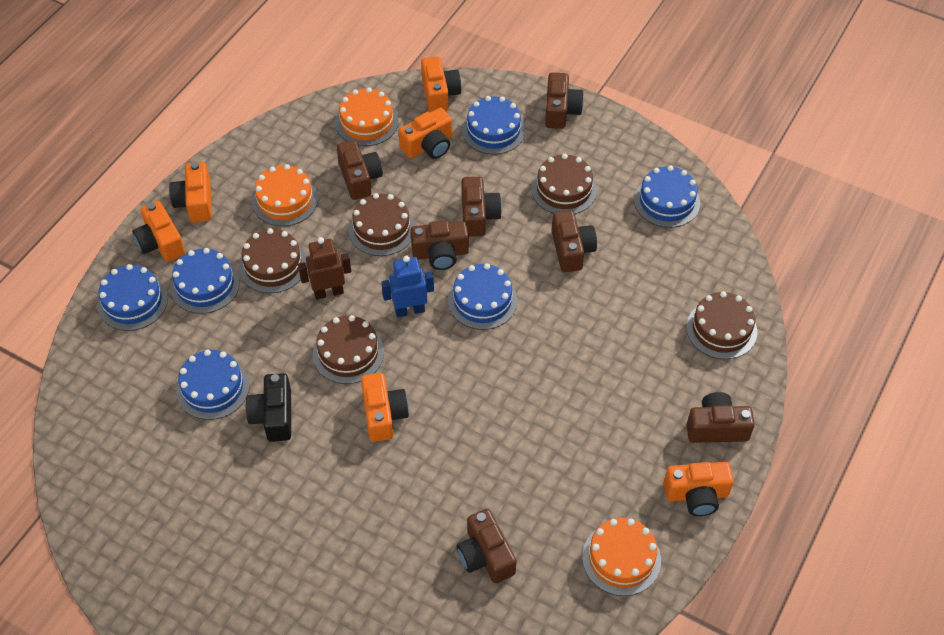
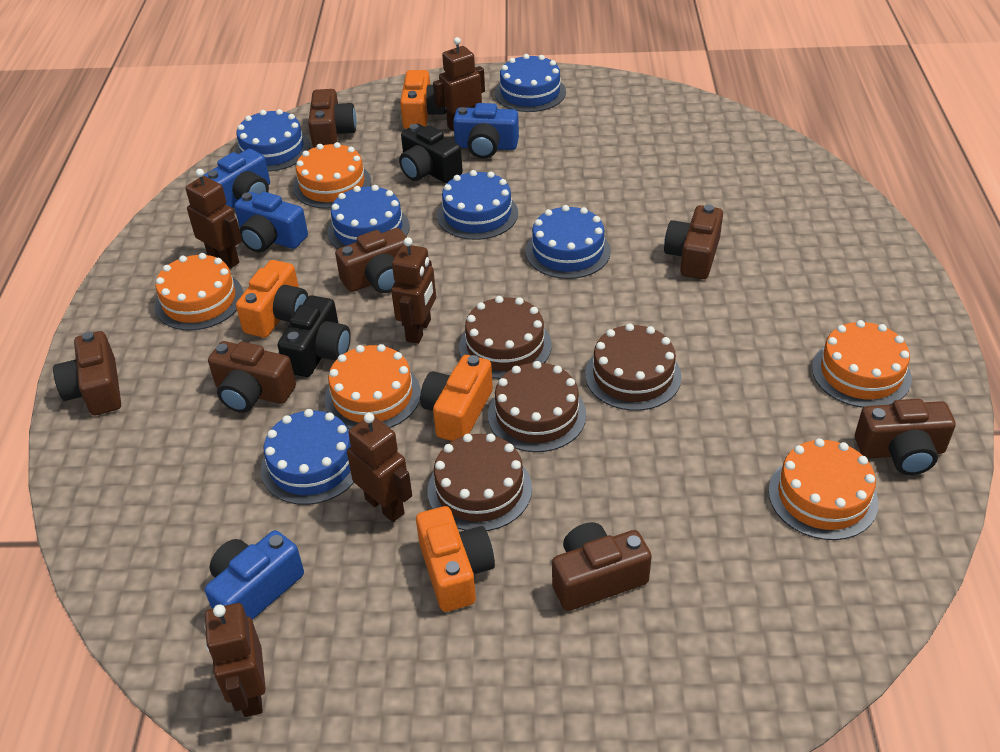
black camera: 1 -> 2
blue camera: 0 -> 4
blue robot: 1 -> 0
brown cake: 5 -> 4
brown robot: 1 -> 5
orange cake: 3 -> 5
orange camera: 6 -> 4

